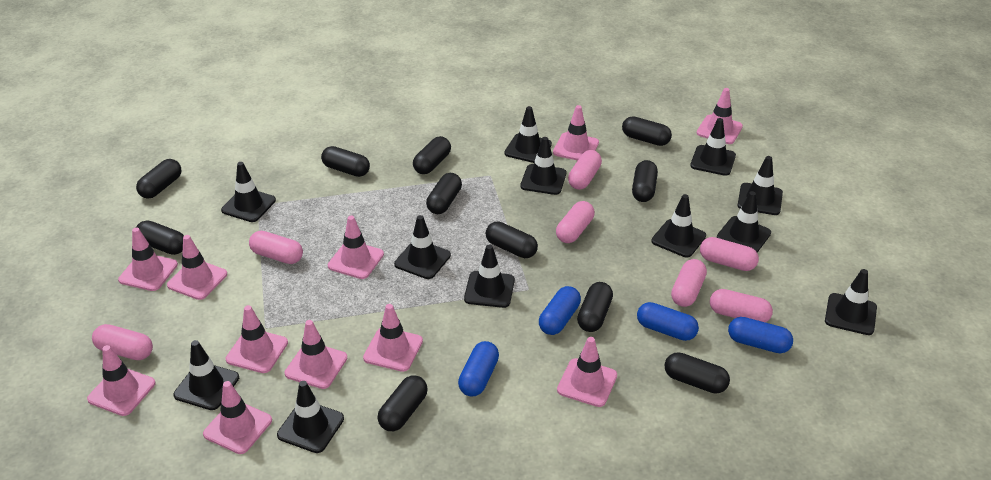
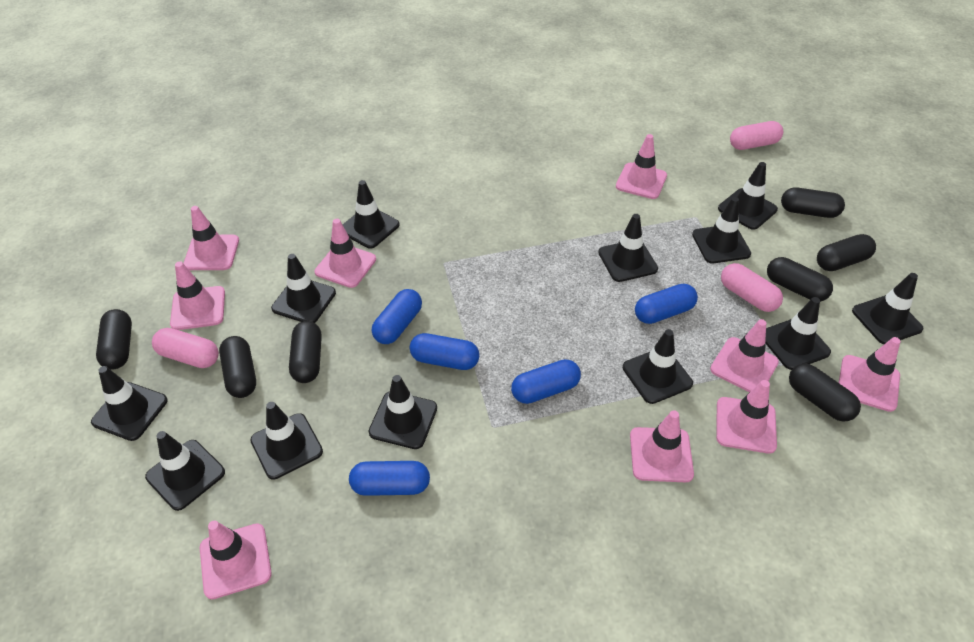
black capsule: 11 -> 7
blue capsule: 4 -> 5
pink capsule: 7 -> 3
pink traffic cone: 11 -> 9

